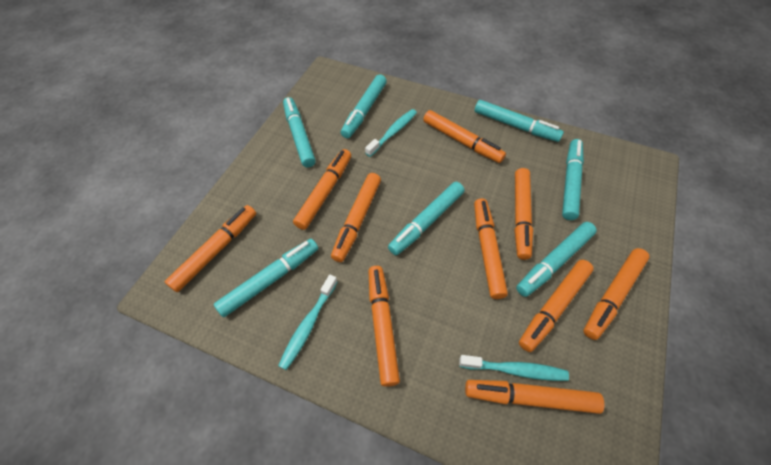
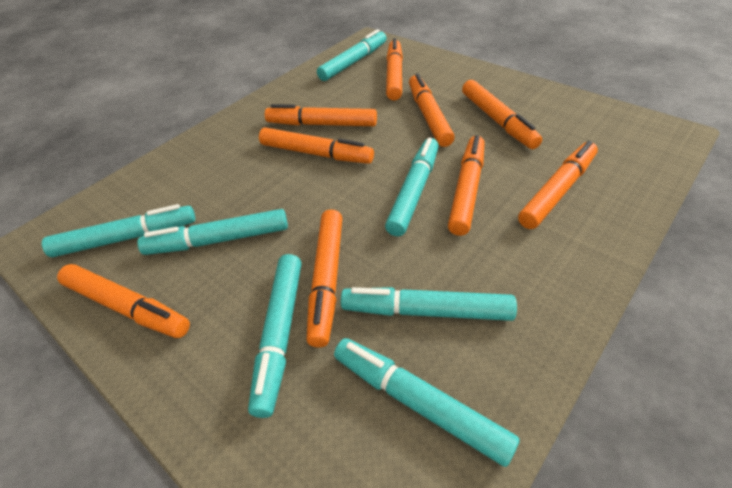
orange marker: 10 -> 9
turquoise toothbrush: 3 -> 0

